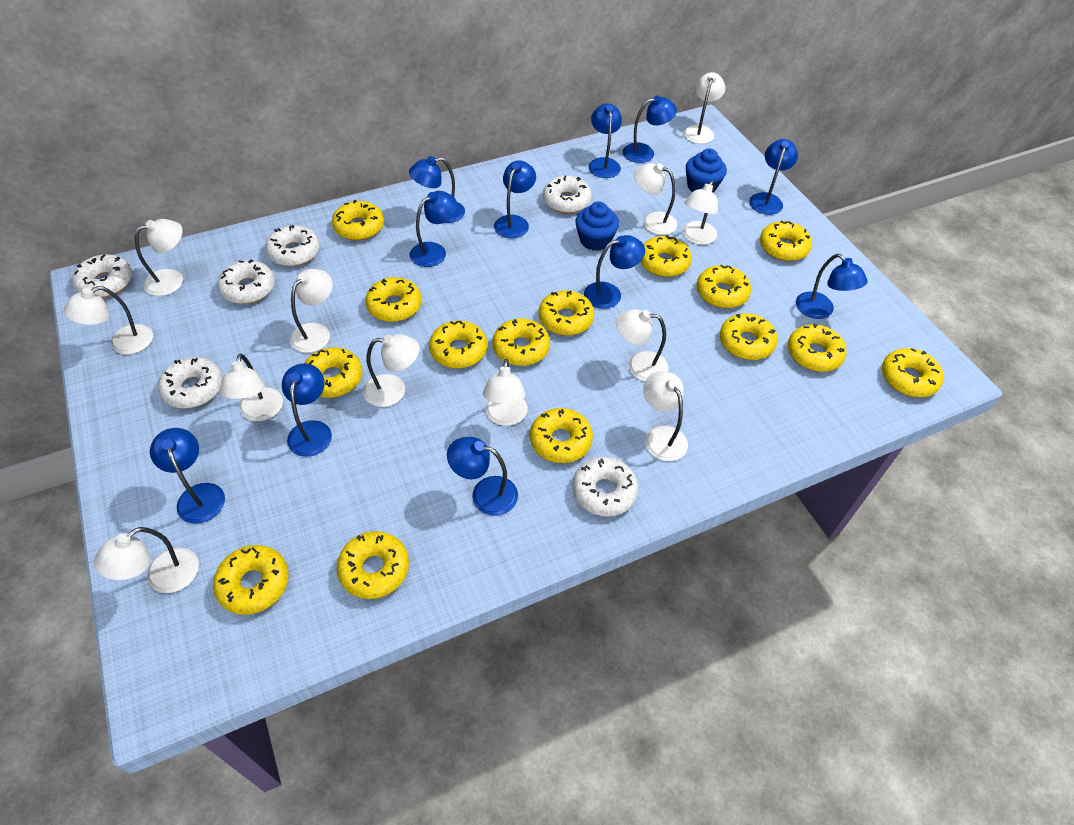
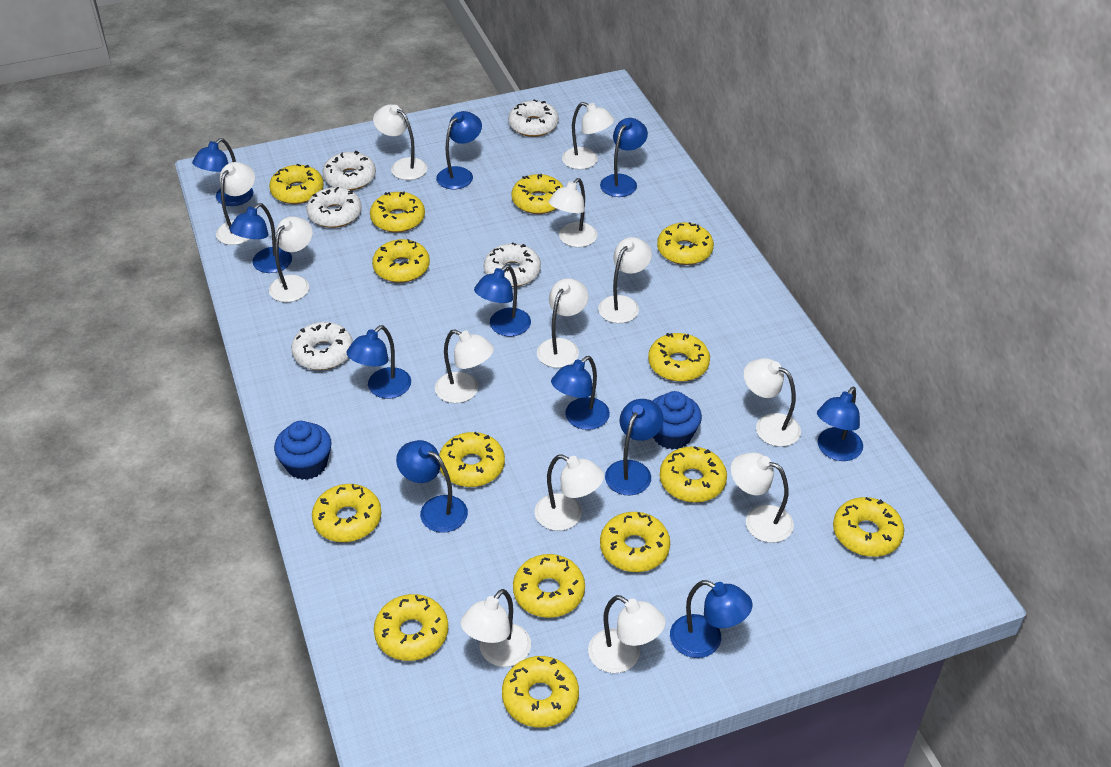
white donut: 6 -> 5
white lamp: 12 -> 13
yellow donut: 15 -> 14

